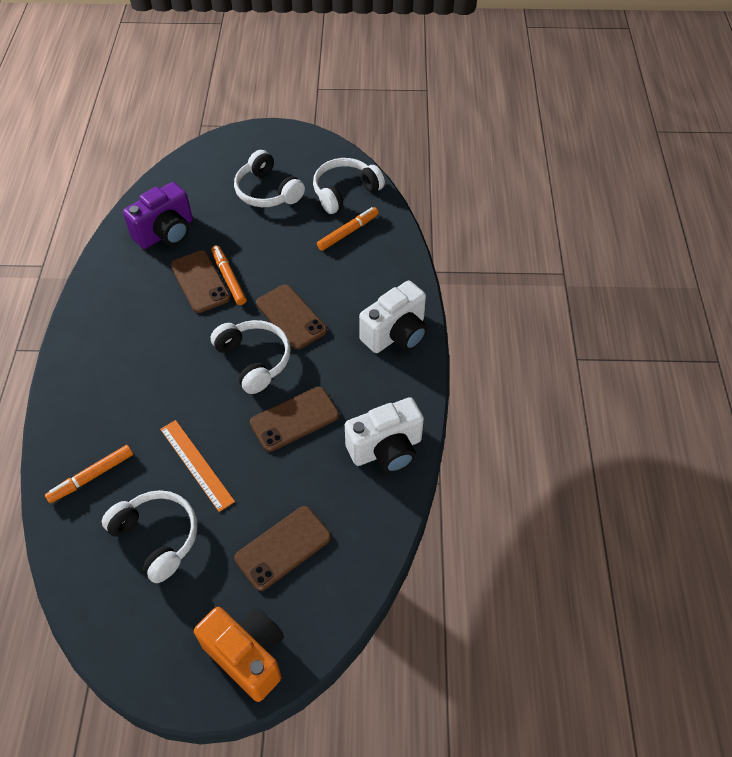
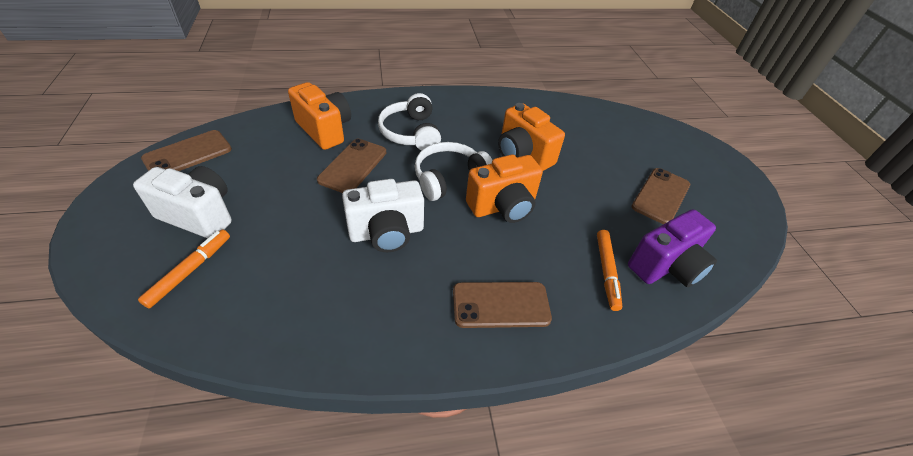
orange camera: 1 -> 3
orange marker: 3 -> 2
orange ruler: 1 -> 0
white headphones: 4 -> 2

